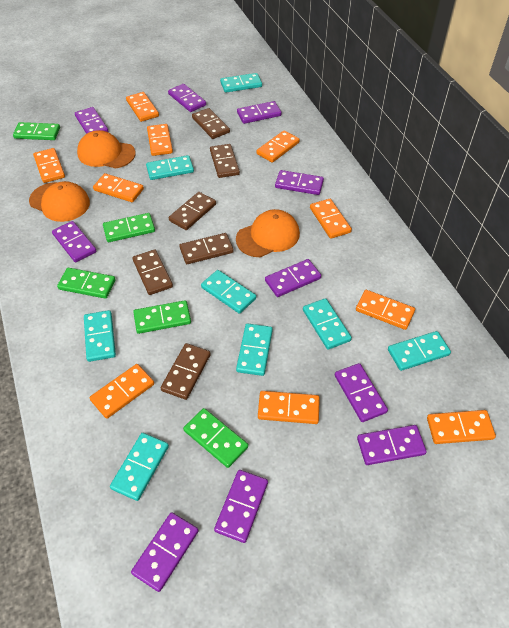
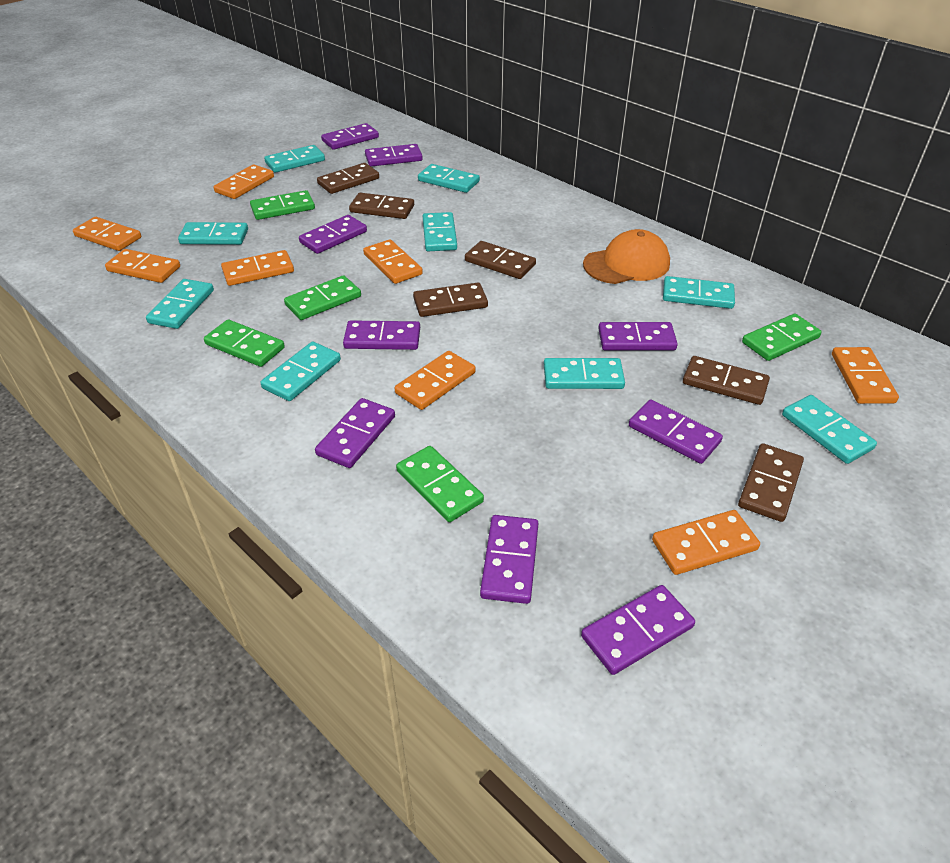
orange cap: 3 -> 1
orange domino: 10 -> 8
purple domino: 10 -> 9
turquoise domino: 8 -> 9

